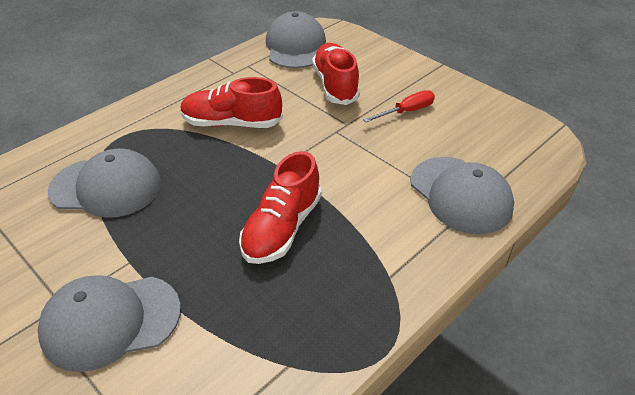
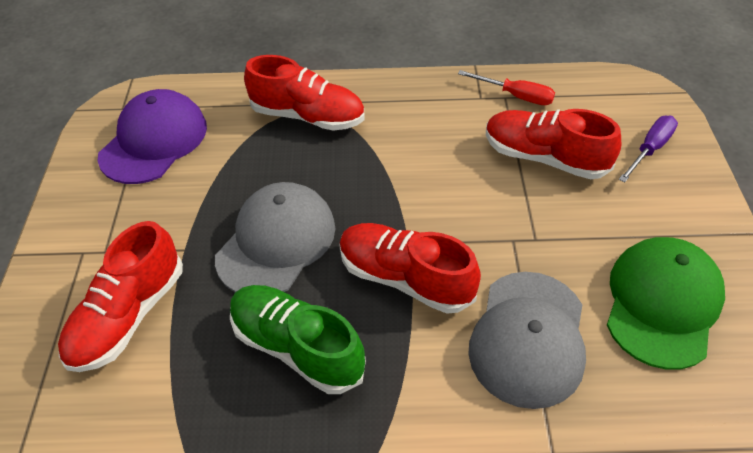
green cap: 0 -> 1
green shoe: 0 -> 1
grey cap: 4 -> 2
purple cap: 0 -> 1
purple screwdriver: 0 -> 1
red shoe: 3 -> 4

